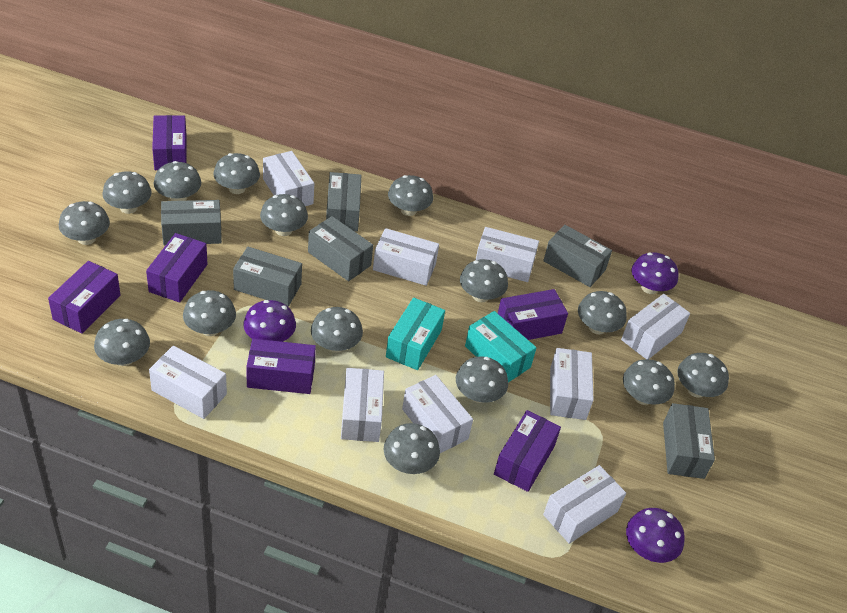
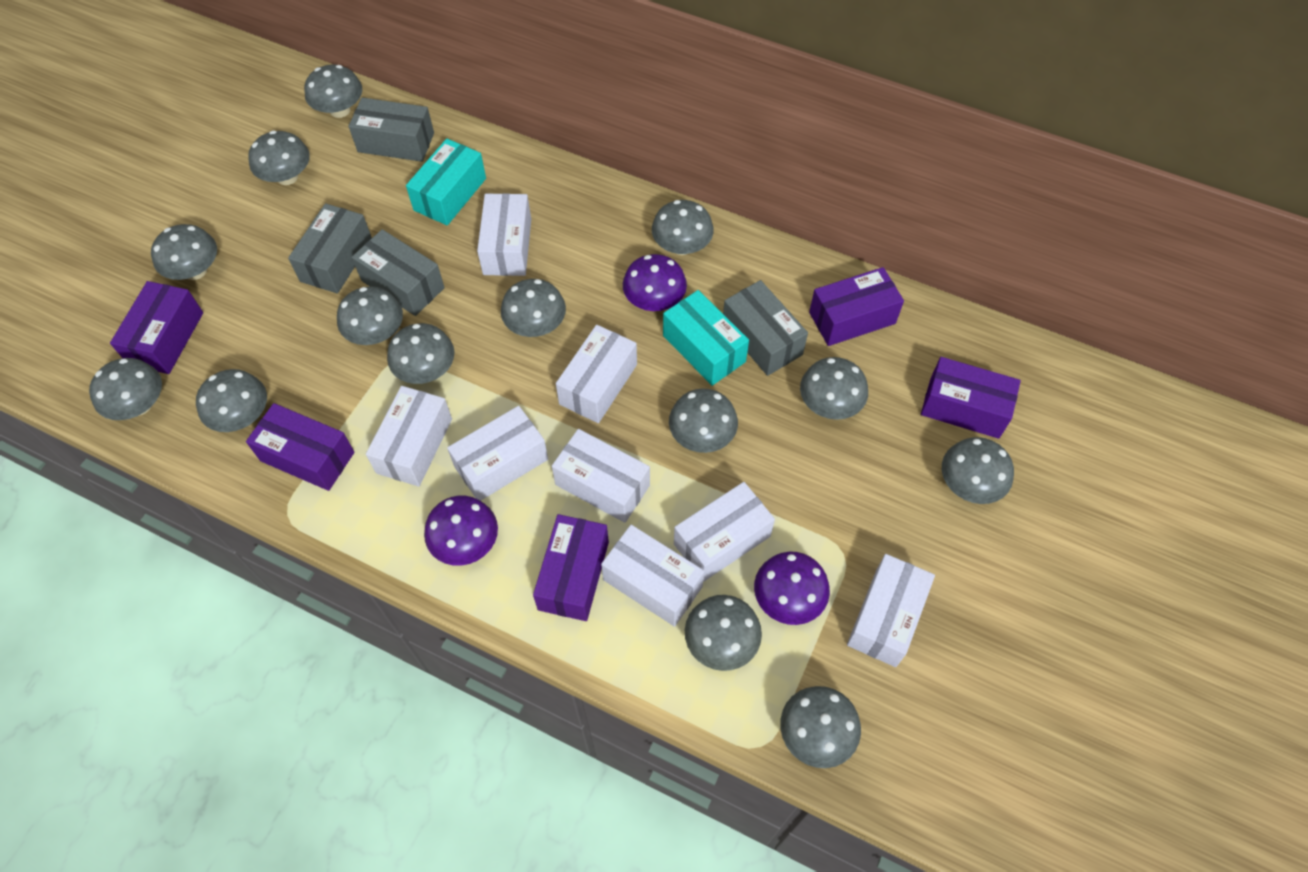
grey box: 6 -> 4
grey mushroom: 15 -> 14
purple box: 6 -> 5
white box: 9 -> 8

